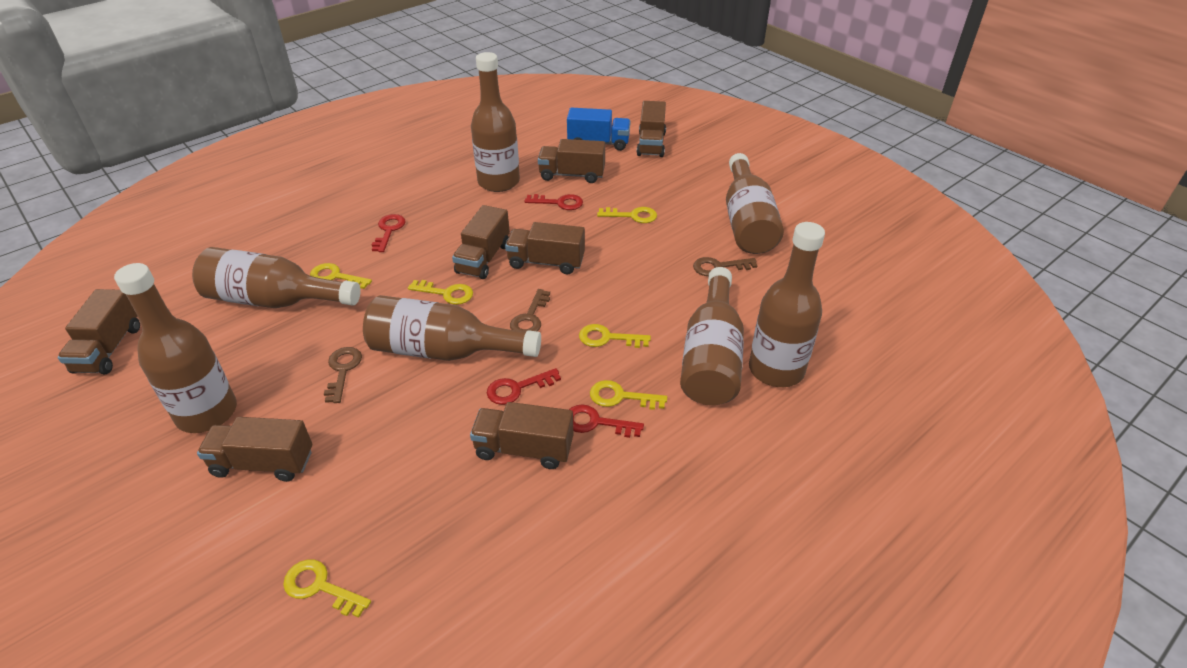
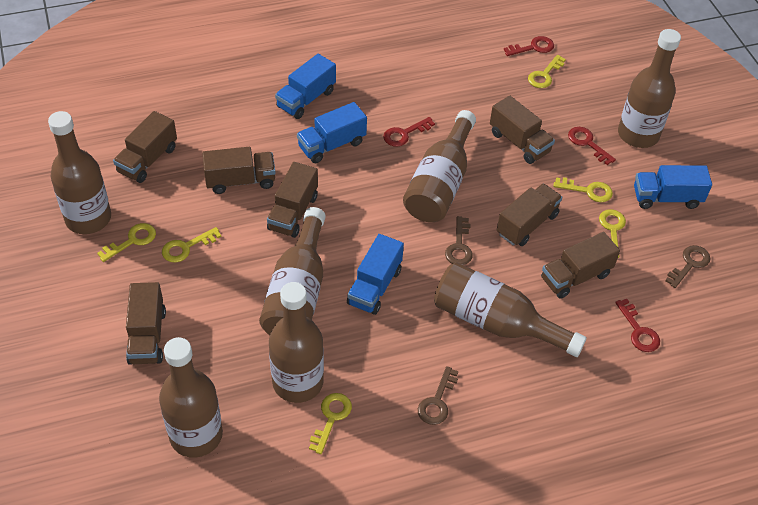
blue truck: 1 -> 4

